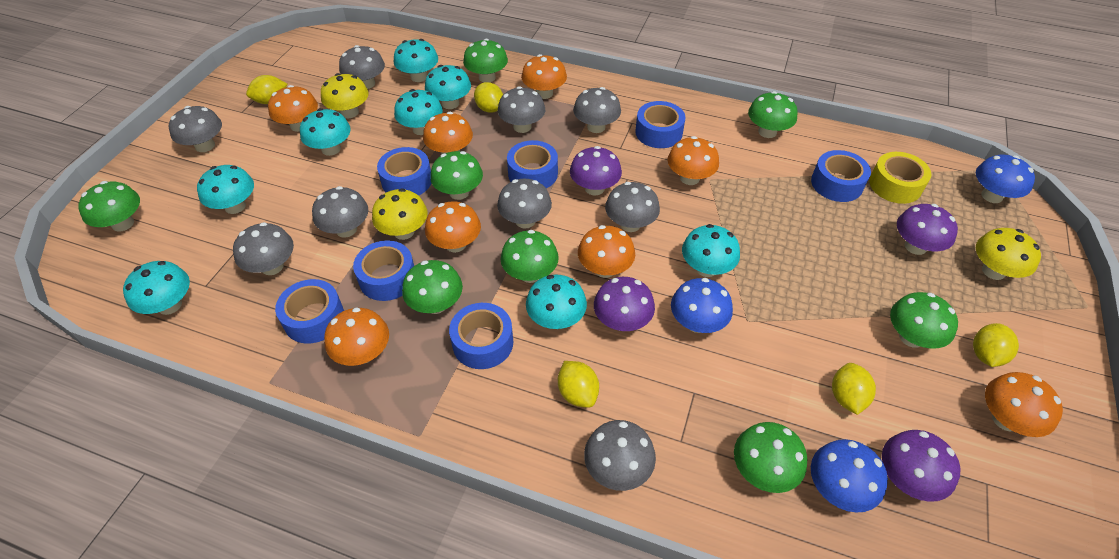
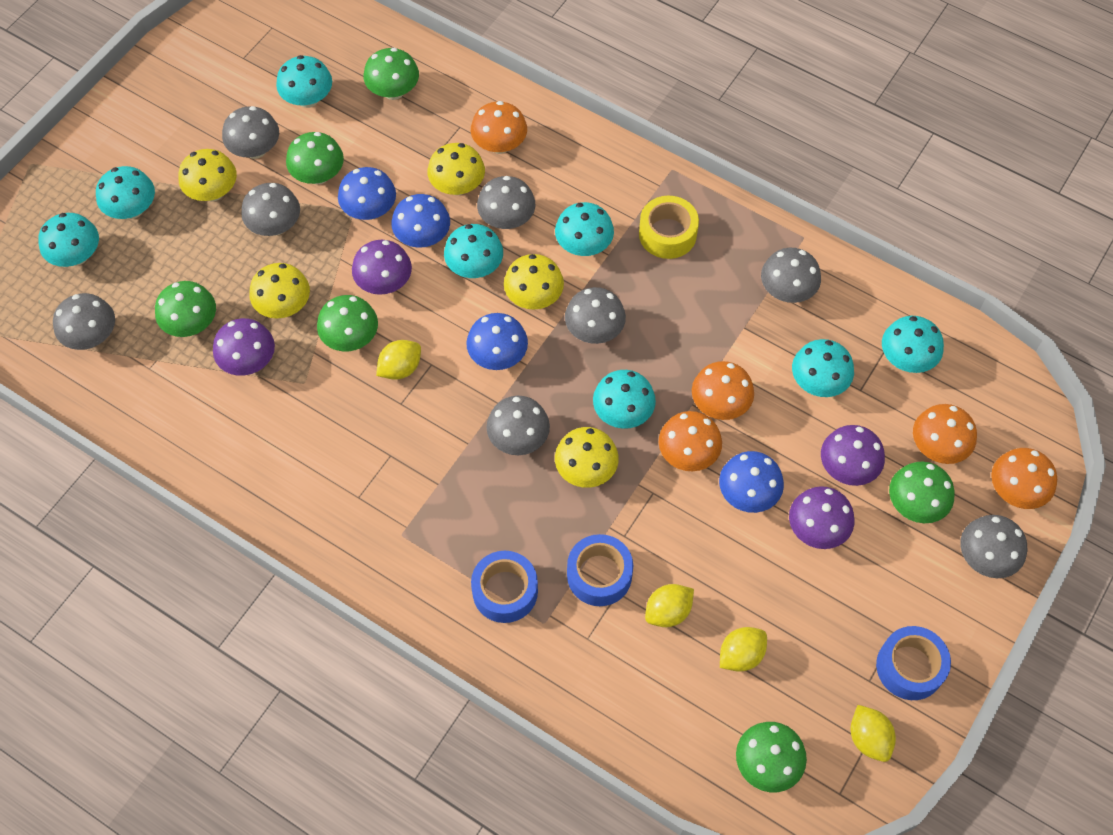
blue mushroom: 3 -> 4
blue tape: 7 -> 3
green mushroom: 8 -> 6
grey mushroom: 9 -> 8
orange mushroom: 8 -> 5
yellow lemon: 5 -> 4
yellow mushroom: 3 -> 5

